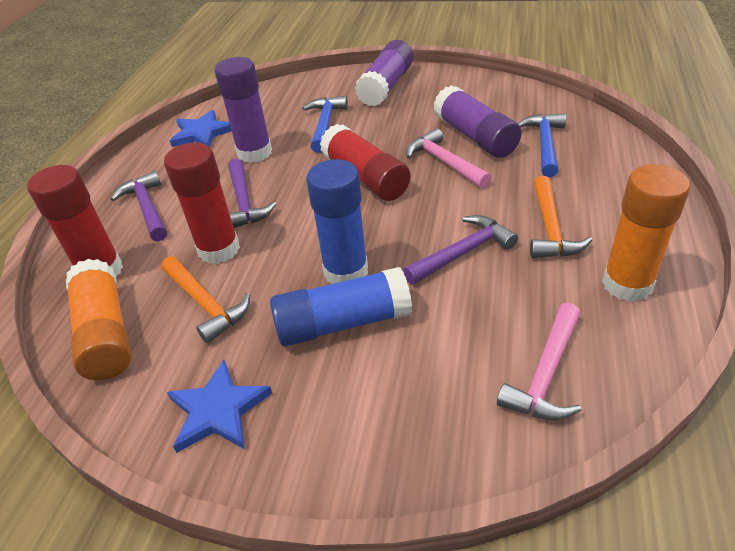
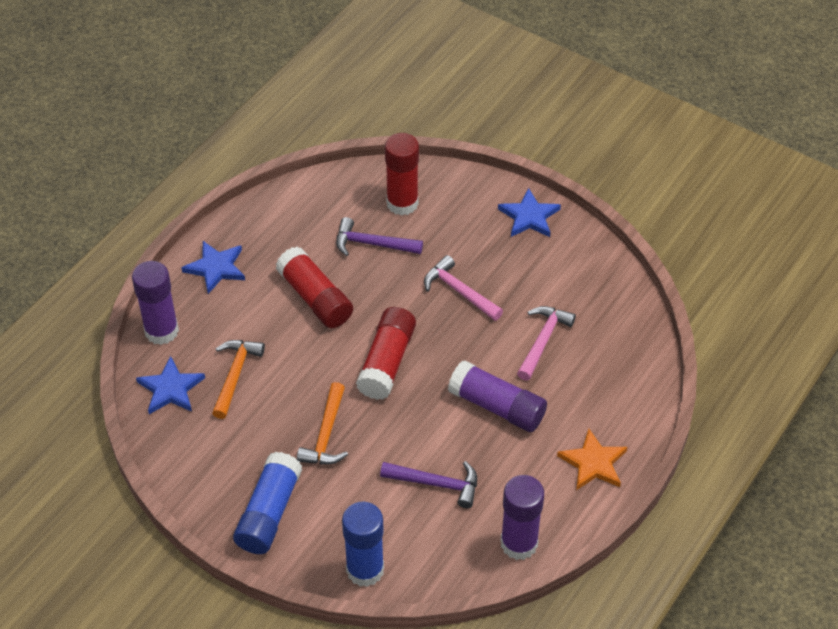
blue hammer: 2 -> 0
blue star: 2 -> 3
orange glue stick: 2 -> 0
orange star: 0 -> 1
purple hammer: 3 -> 2

